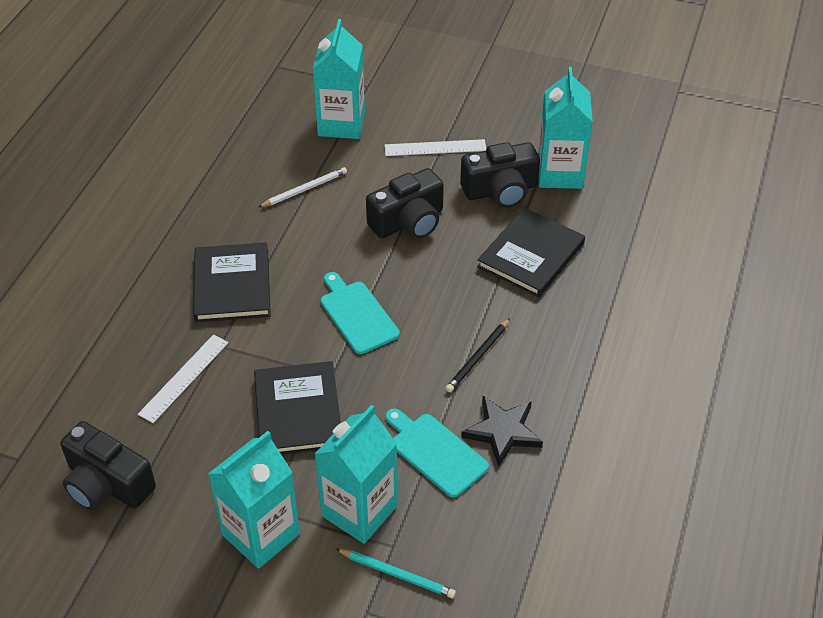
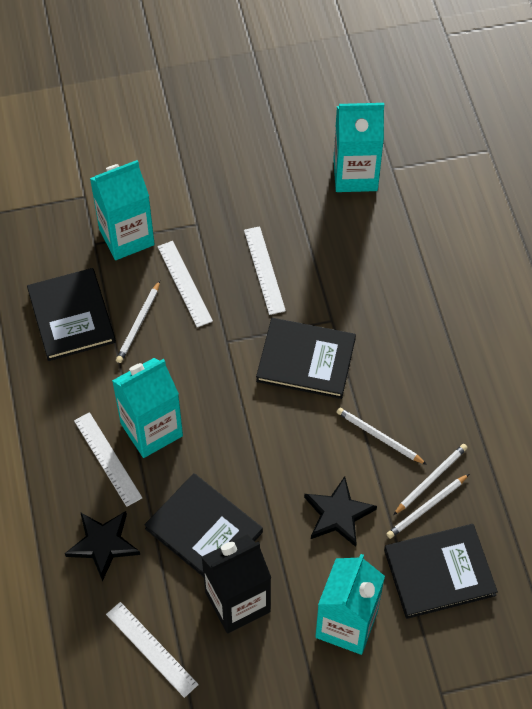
black book: 3 -> 4
black camera: 3 -> 0
black carton: 0 -> 1
black pencil: 1 -> 0
black star: 1 -> 2
turquoise cutting board: 2 -> 0
turquoise pencil: 1 -> 0
white pencil: 1 -> 4
white ruler: 2 -> 4

